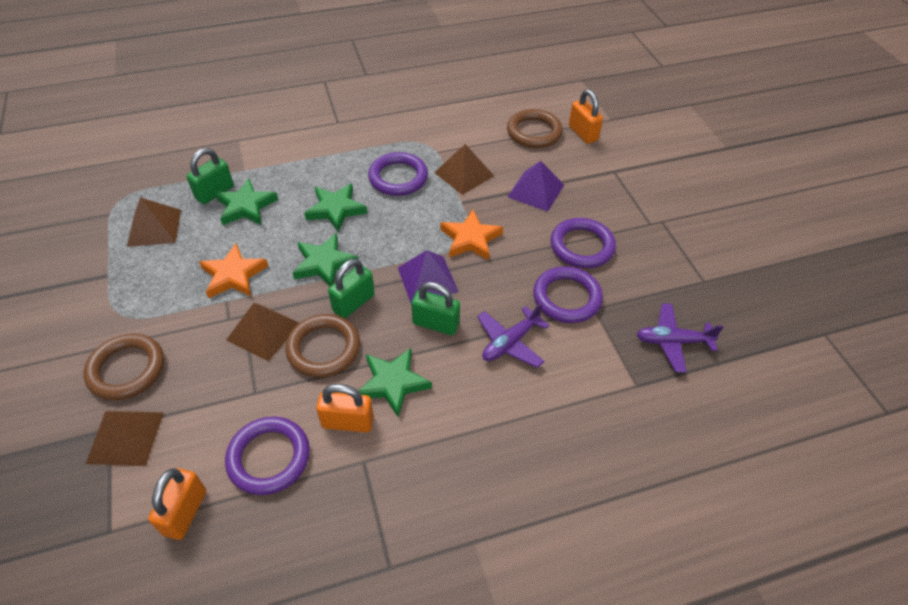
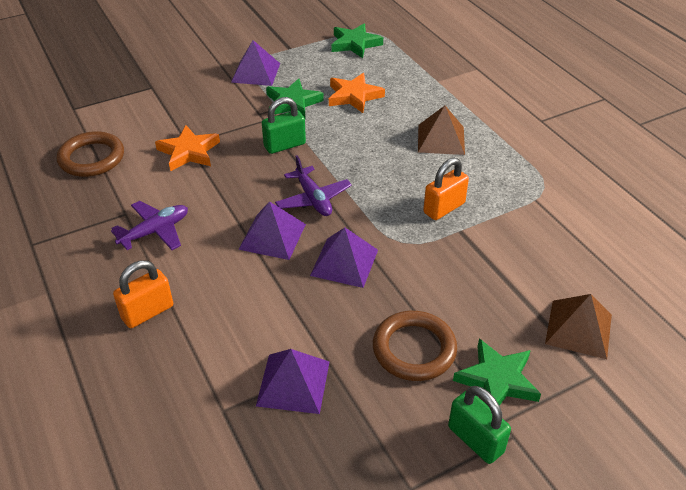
brown pyramid: 4 -> 2
brown ring: 3 -> 2
green padlock: 3 -> 2
green star: 4 -> 3
orange padlock: 3 -> 2
purple pyramid: 2 -> 4
purple ring: 4 -> 0

